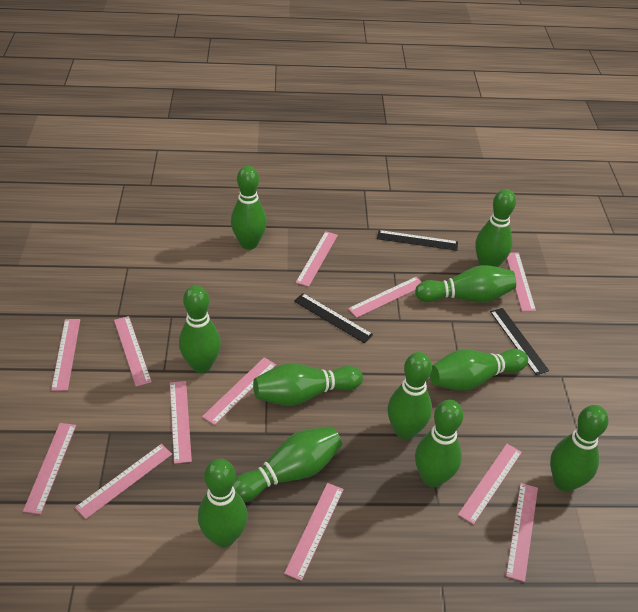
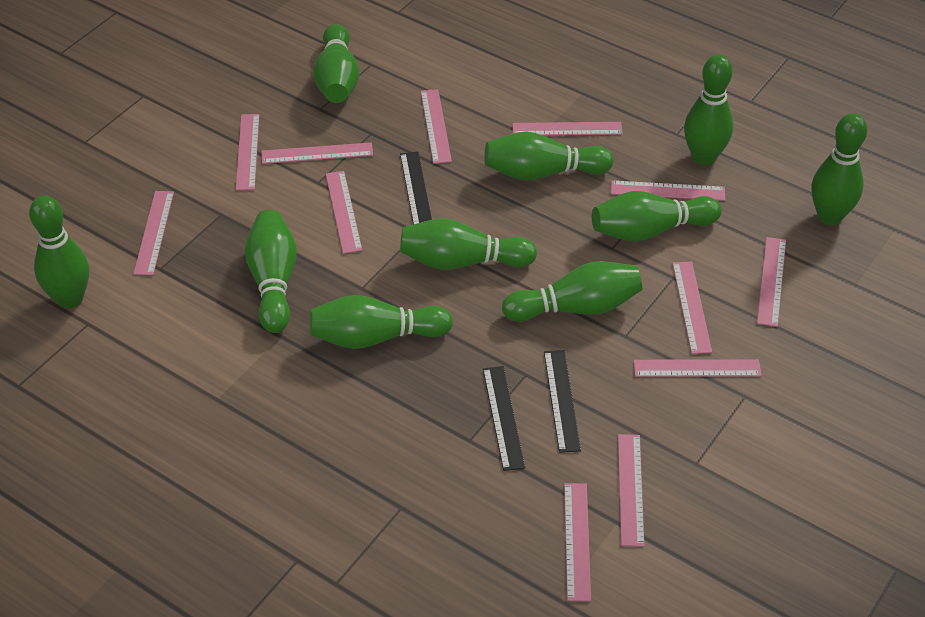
green bowling pin: 11 -> 10

